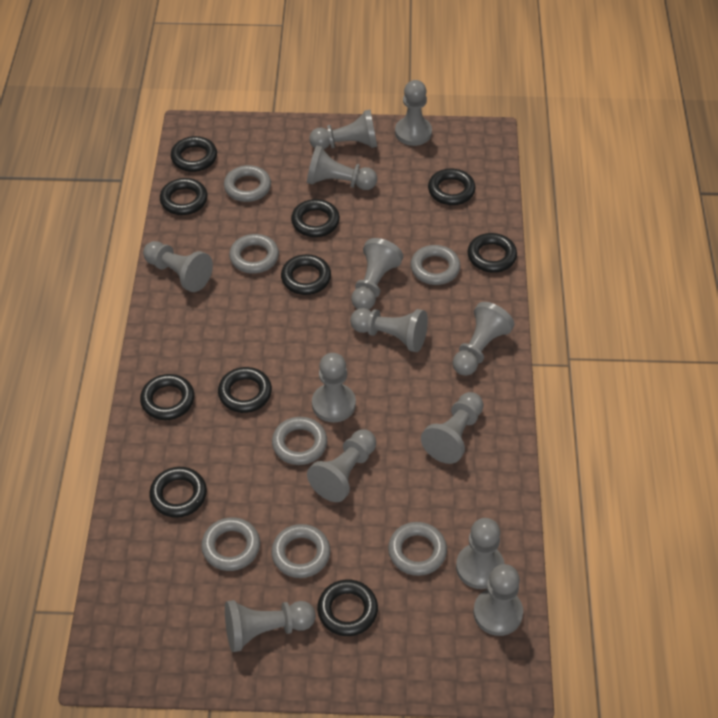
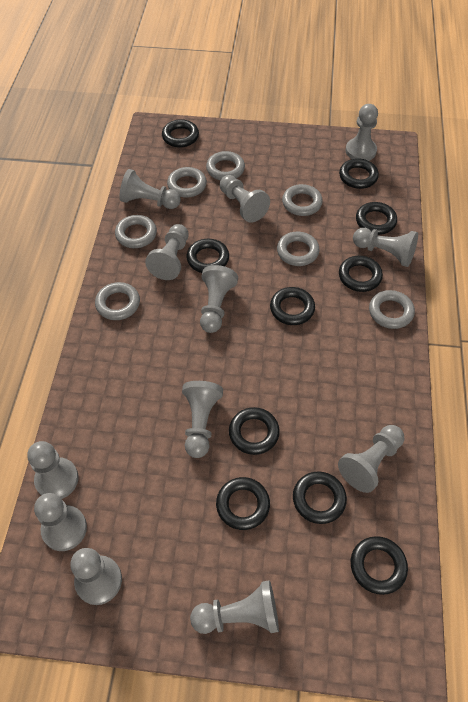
grey pawn: 13 -> 12

